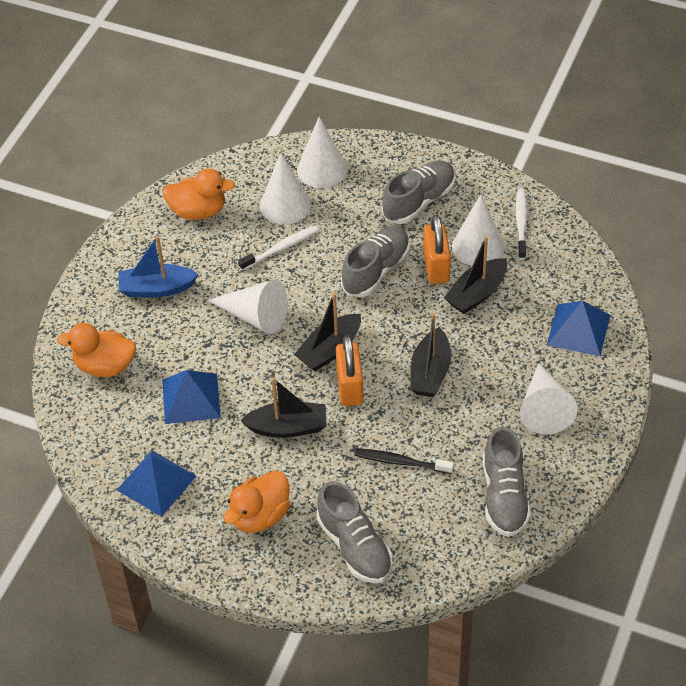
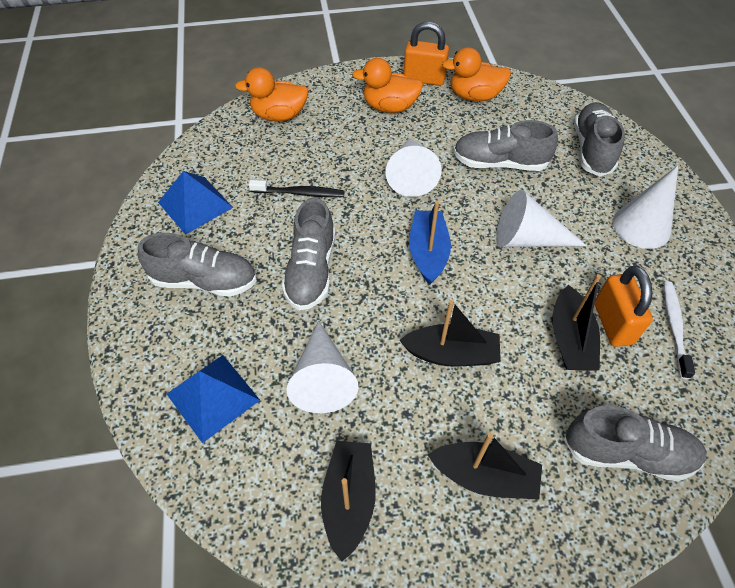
blue pyramid: 3 -> 2
grey shoe: 4 -> 5
white cone: 5 -> 4
white toothbrush: 2 -> 1

